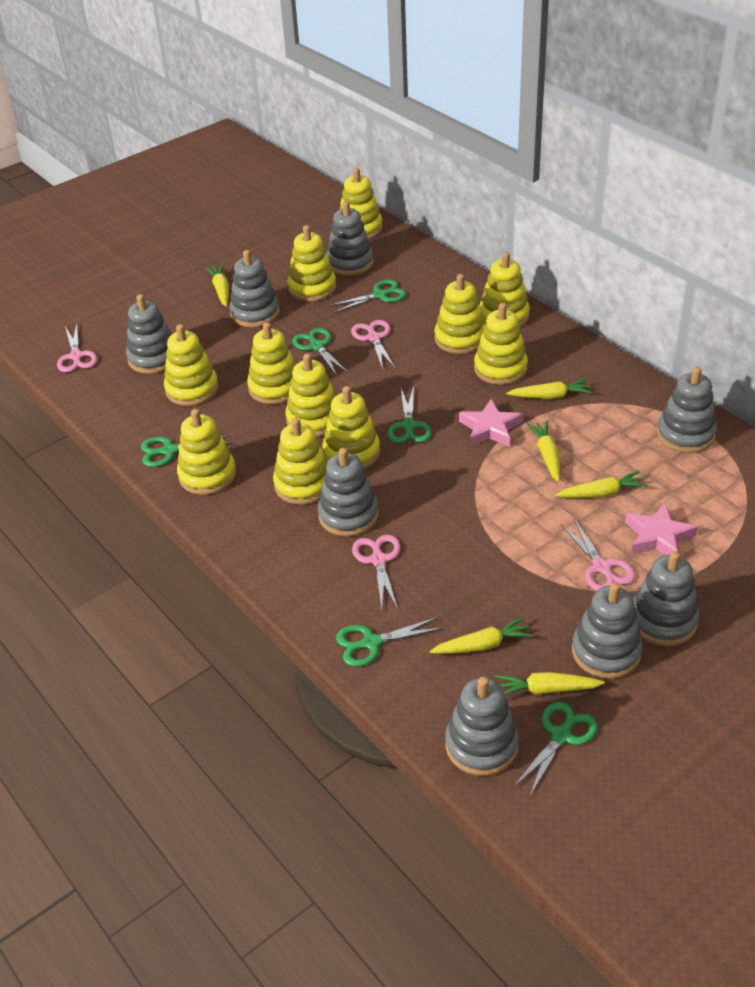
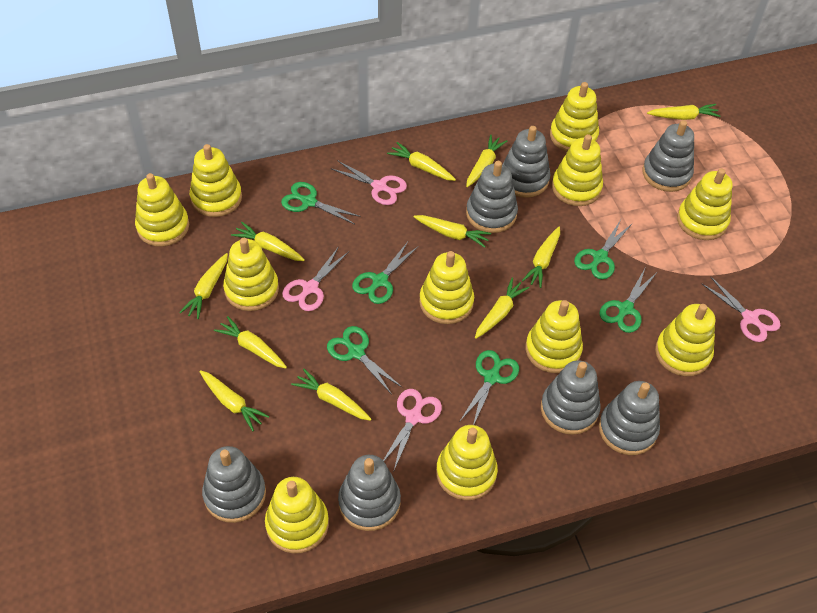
grey stacking toy: 8 -> 7
pink star: 2 -> 0
yellow carrot: 6 -> 11

